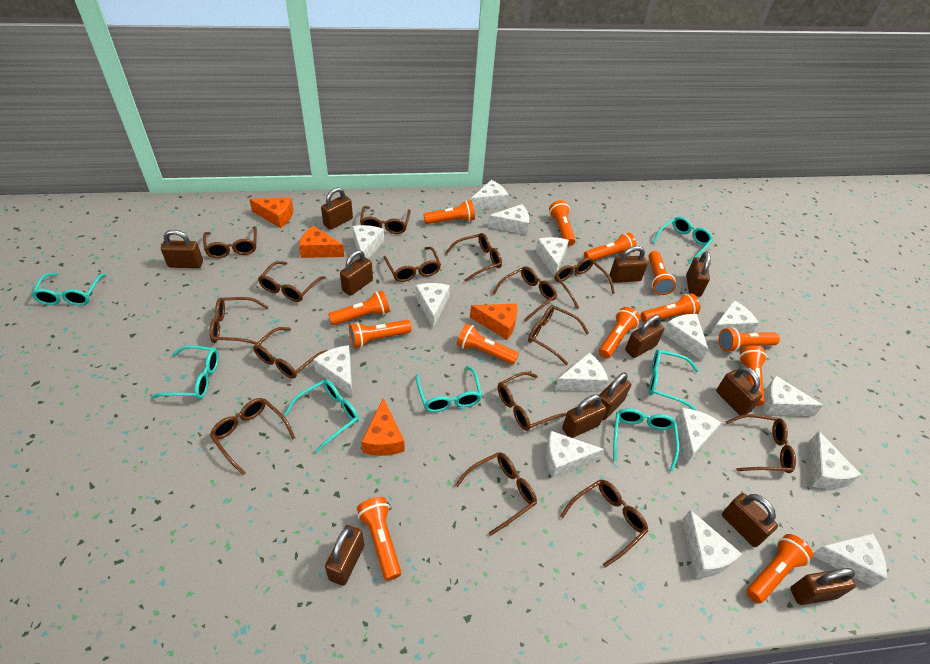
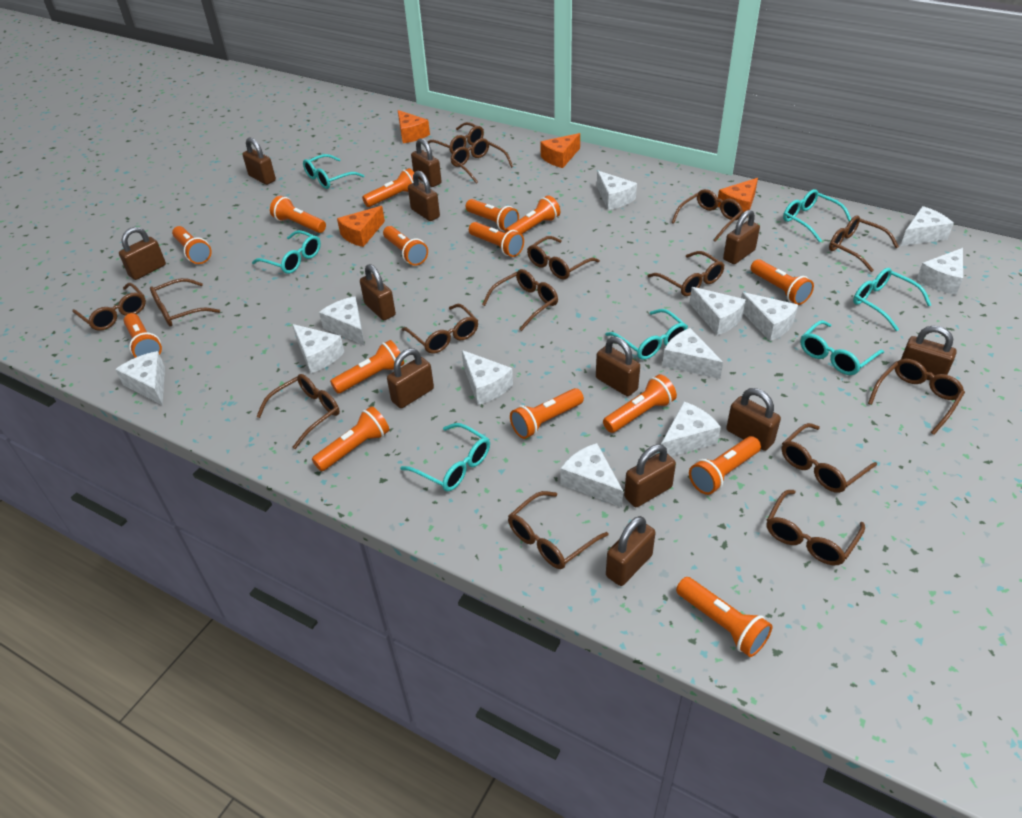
orange flashlight: 13 -> 15
white cheese: 15 -> 12

